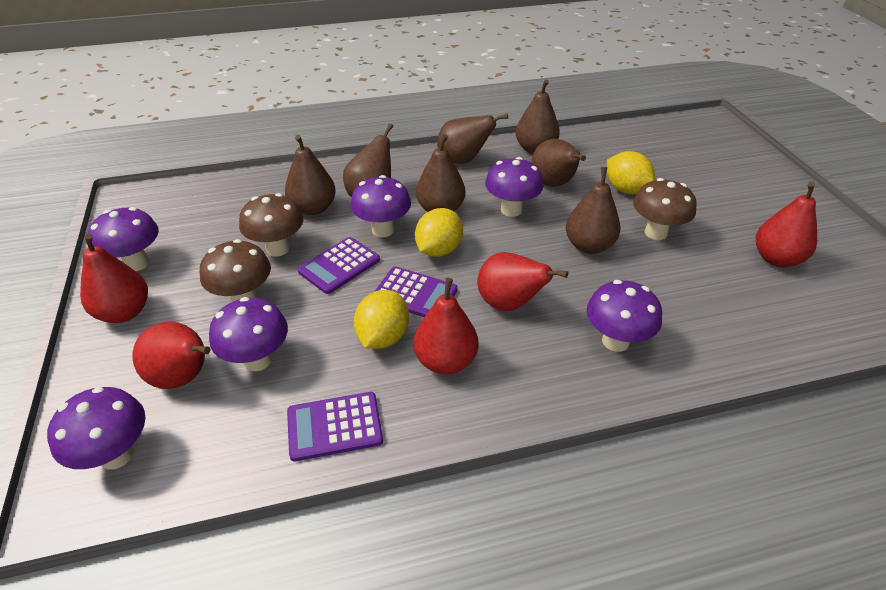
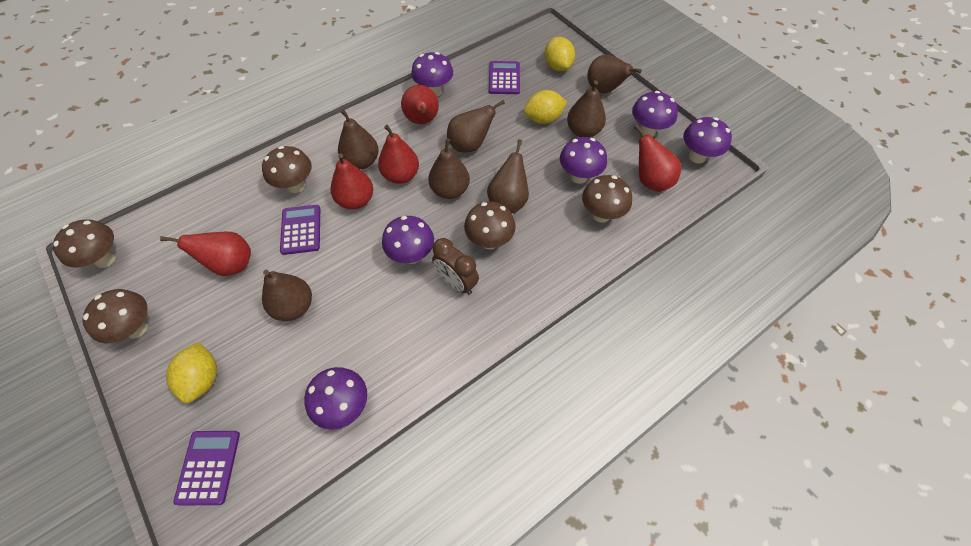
brown clock: 0 -> 1
brown mushroom: 3 -> 5

